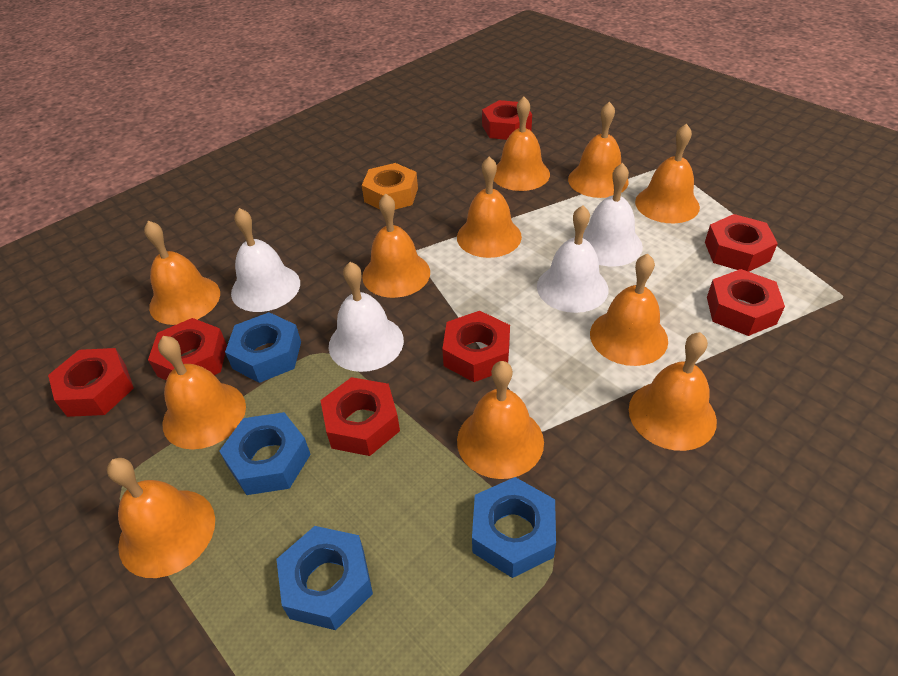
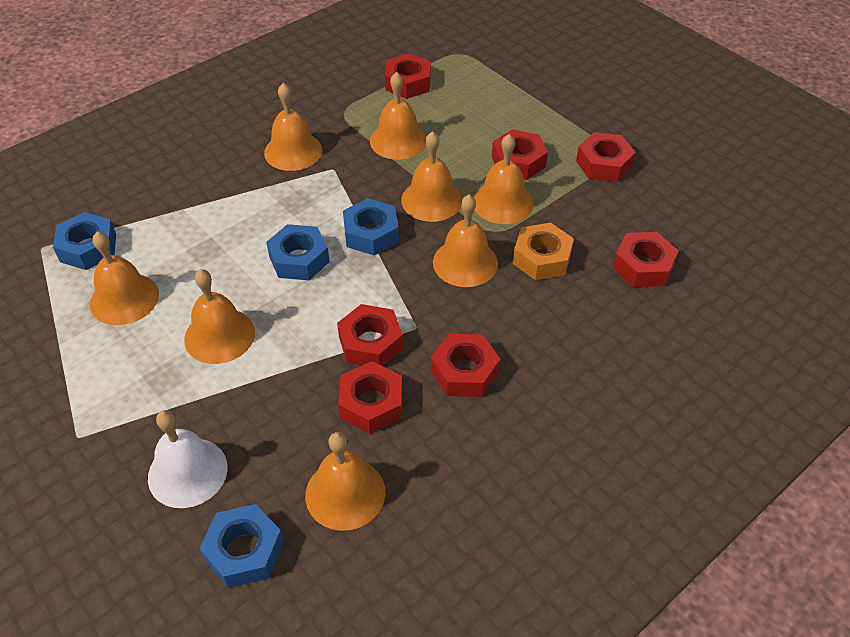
orange bell: 11 -> 8
white bell: 4 -> 1

